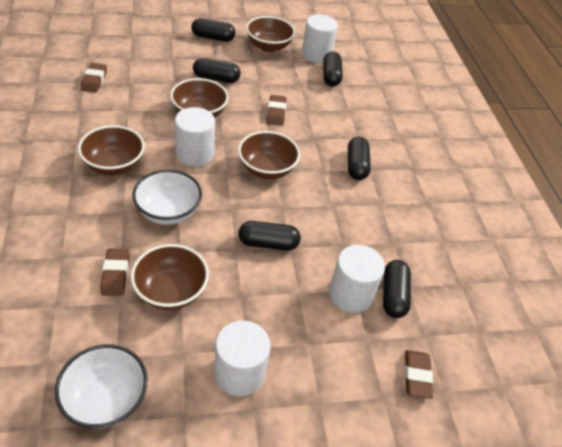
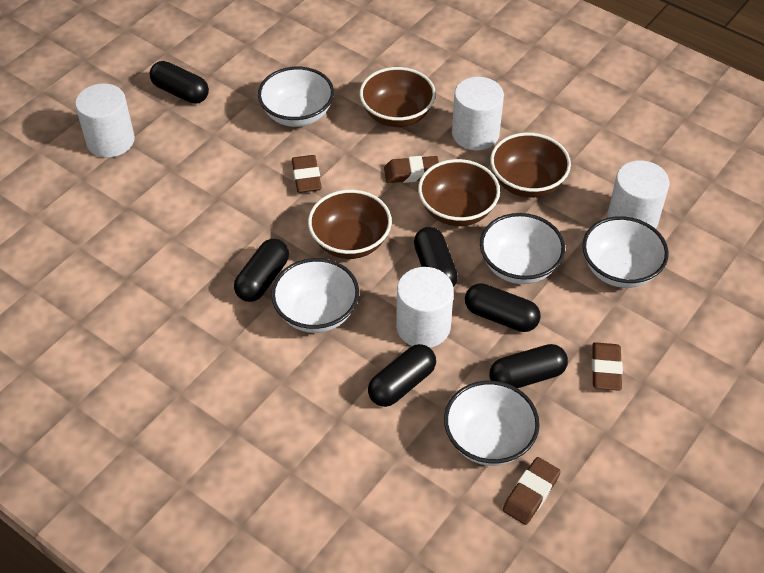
brown bowl: 5 -> 4
white bowl: 2 -> 5

